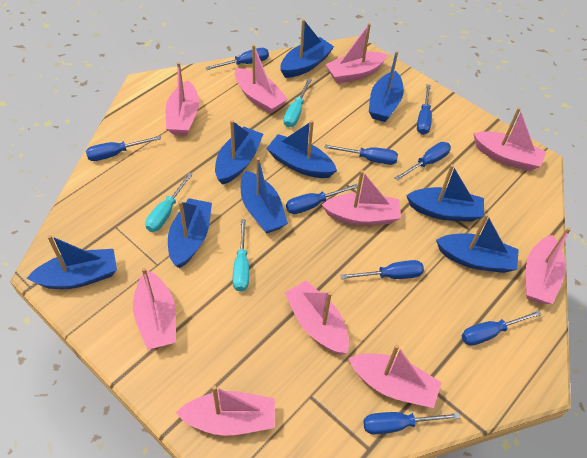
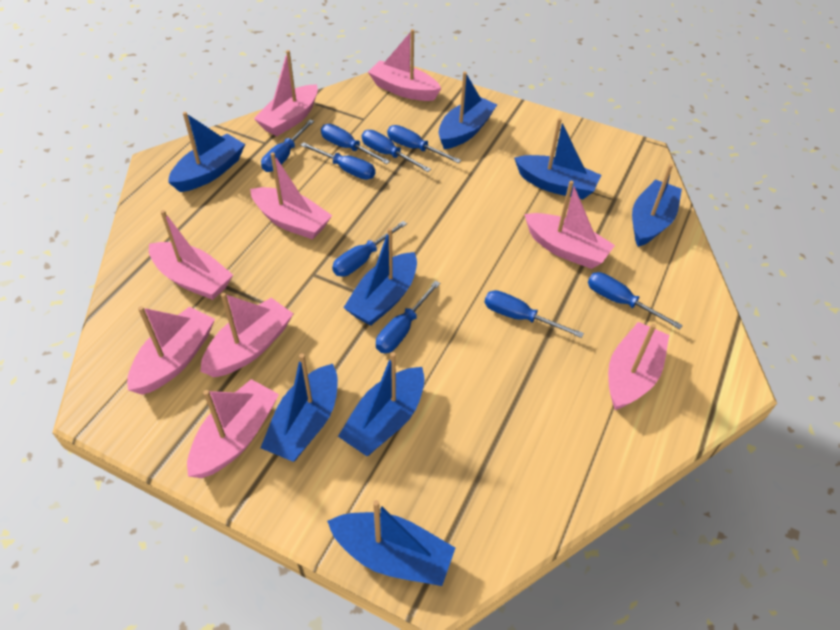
blue boat: 9 -> 8
pink boat: 10 -> 9
turquoise screwdriver: 3 -> 0

